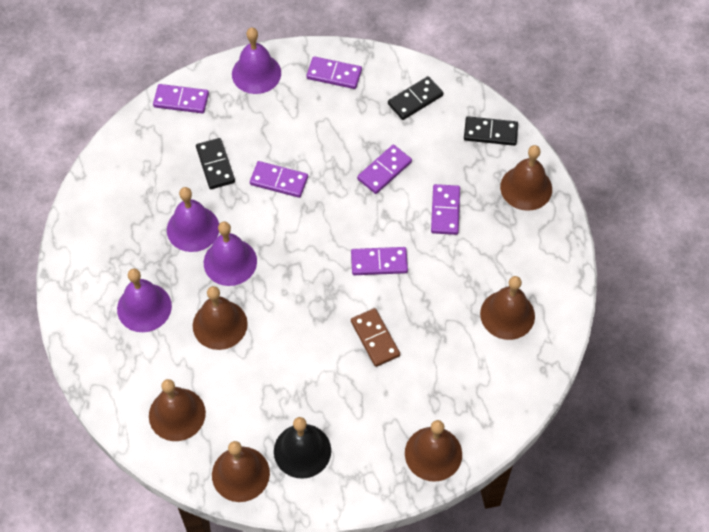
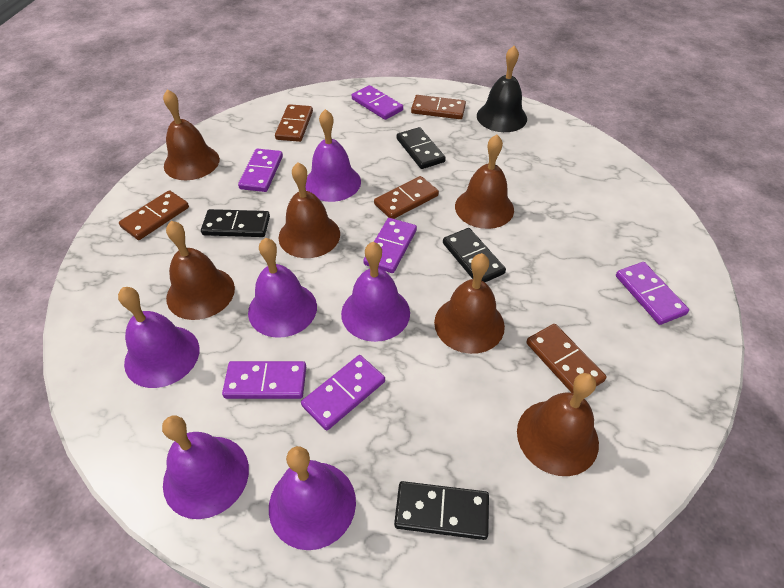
black domino: 3 -> 4
brown domino: 1 -> 5
purple bell: 4 -> 6

